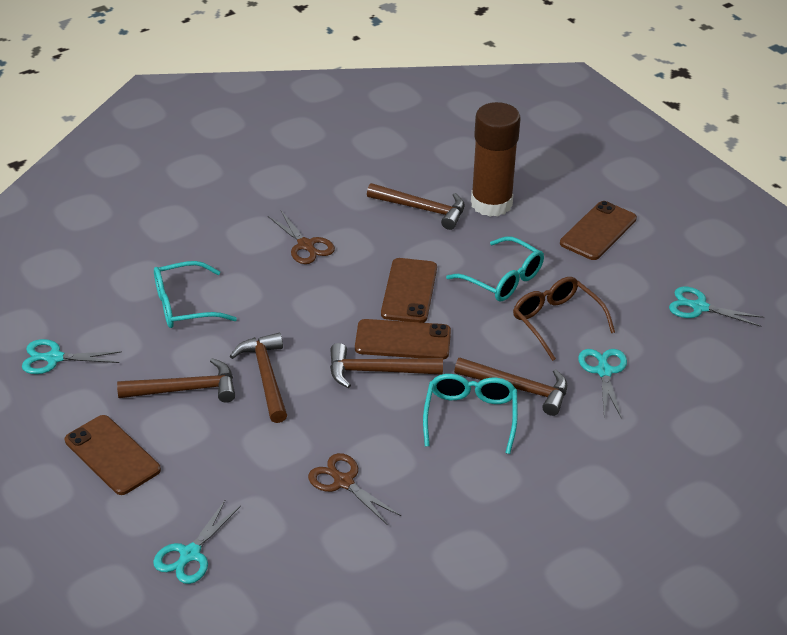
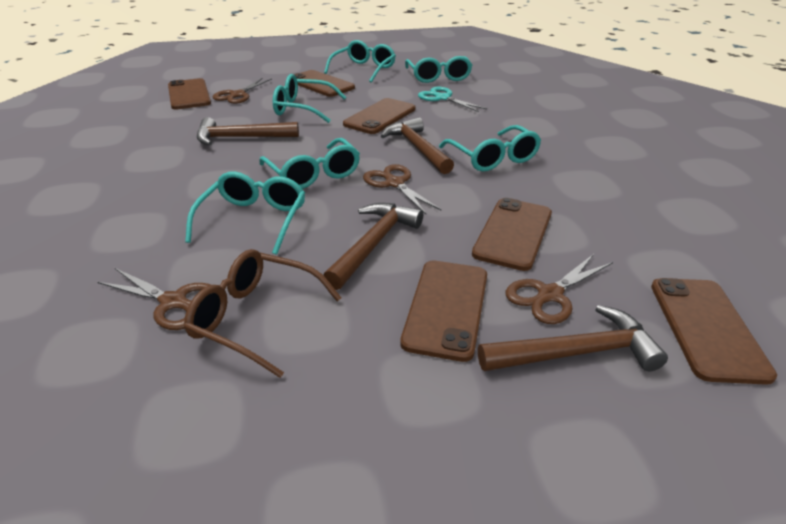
brown glue stick: 1 -> 0
brown hammer: 5 -> 4
brown phone: 4 -> 6
brown scissors: 2 -> 4
turquoise glasses: 3 -> 6
turquoise scissors: 4 -> 1

